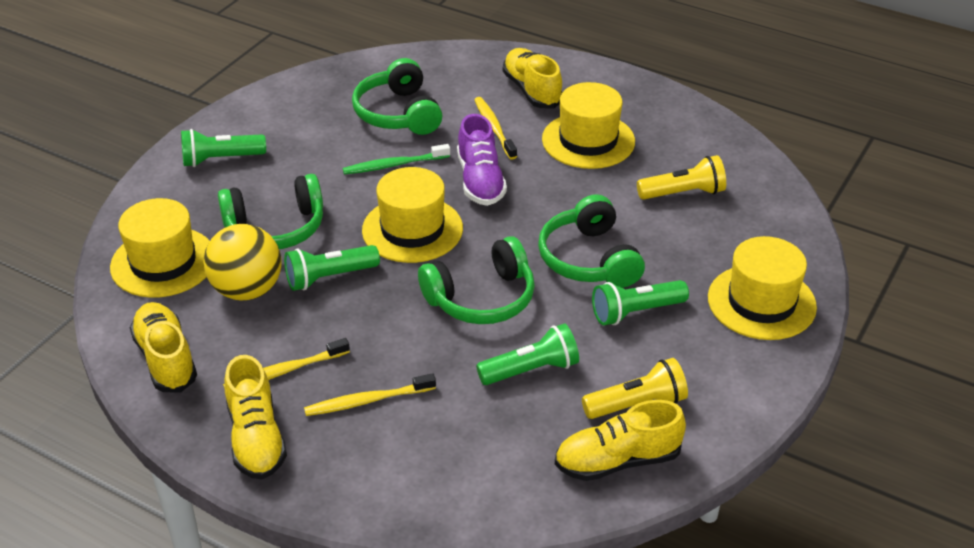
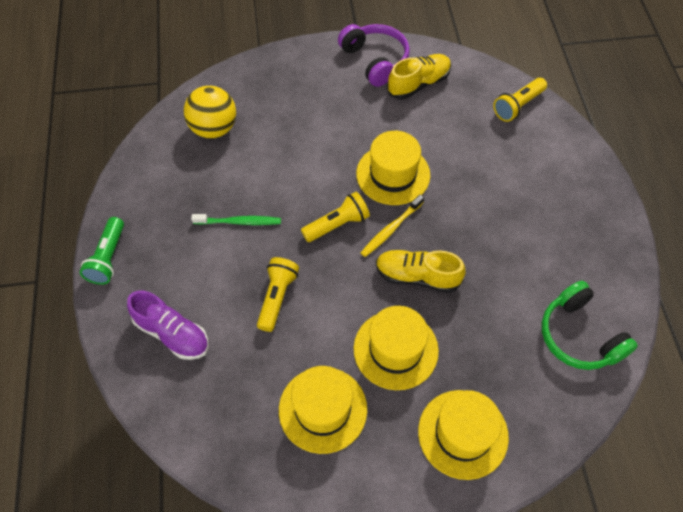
green flashlight: 4 -> 1
green headphones: 4 -> 1
purple headphones: 0 -> 1
yellow flashlight: 2 -> 3
yellow shoe: 4 -> 2
yellow toothbrush: 3 -> 1

